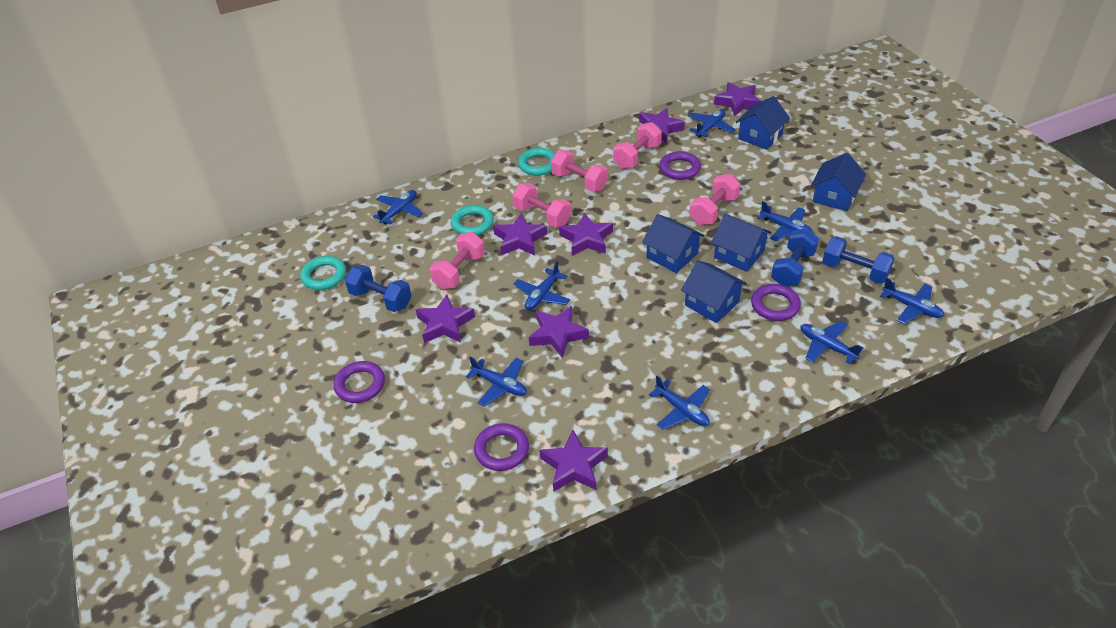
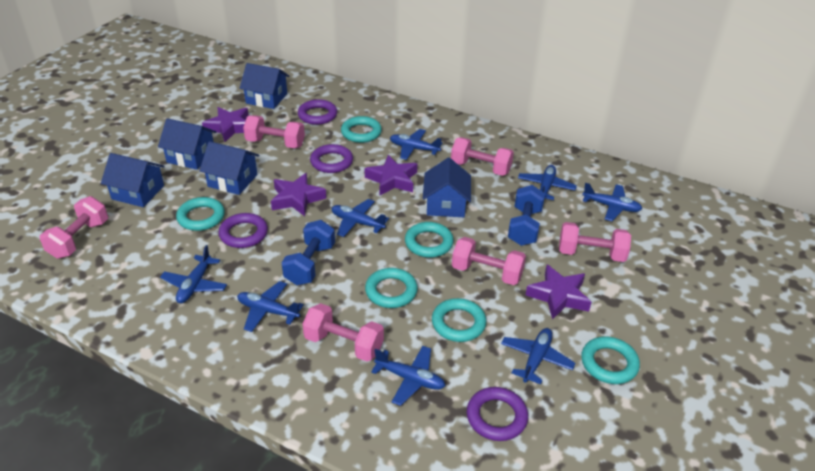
blue dumbbell: 3 -> 2
pink dumbbell: 5 -> 6
purple star: 7 -> 4
turquoise ring: 3 -> 6

